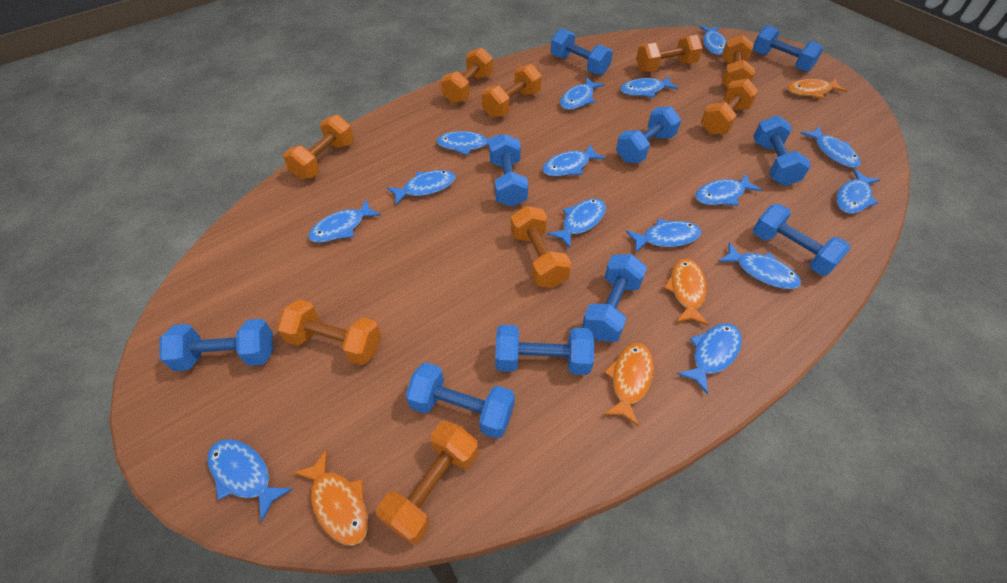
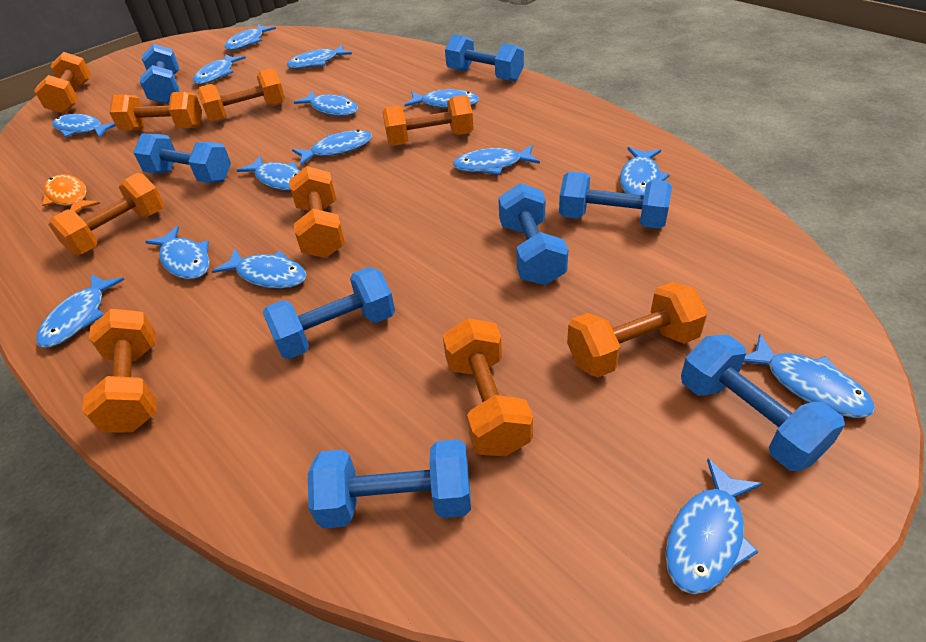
blue dumbbell: 10 -> 8
orange fish: 4 -> 1

